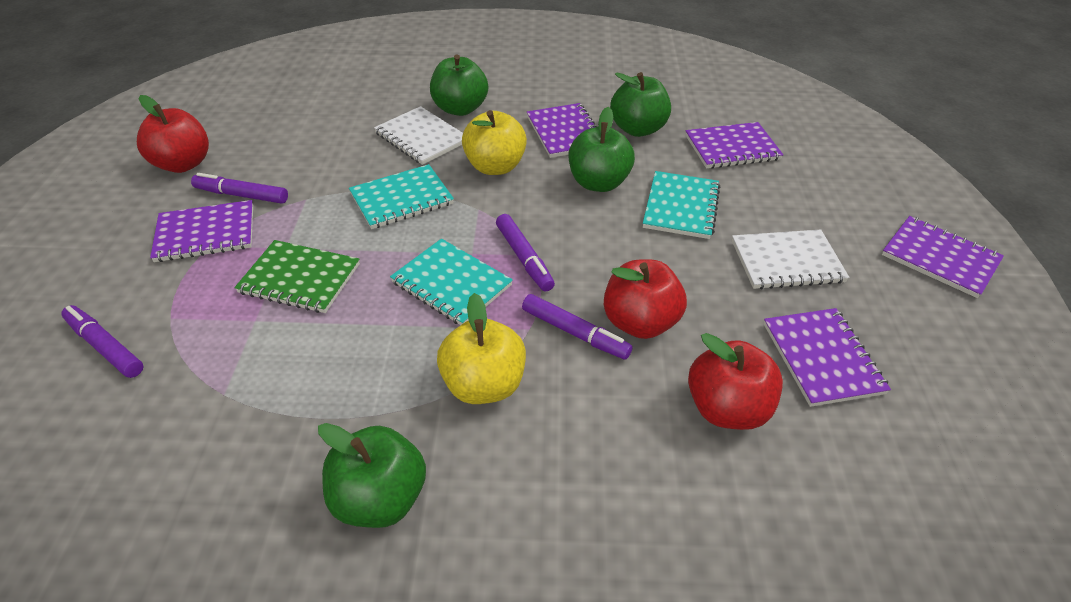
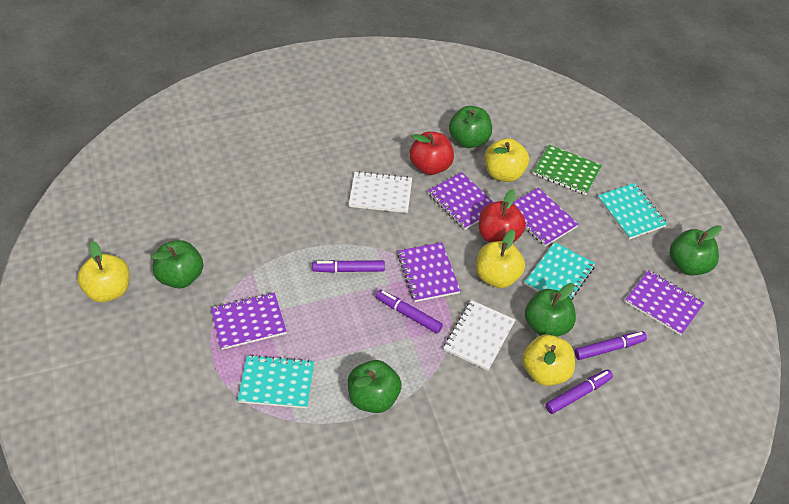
green apple: 4 -> 5
red apple: 3 -> 2
yellow apple: 2 -> 4

